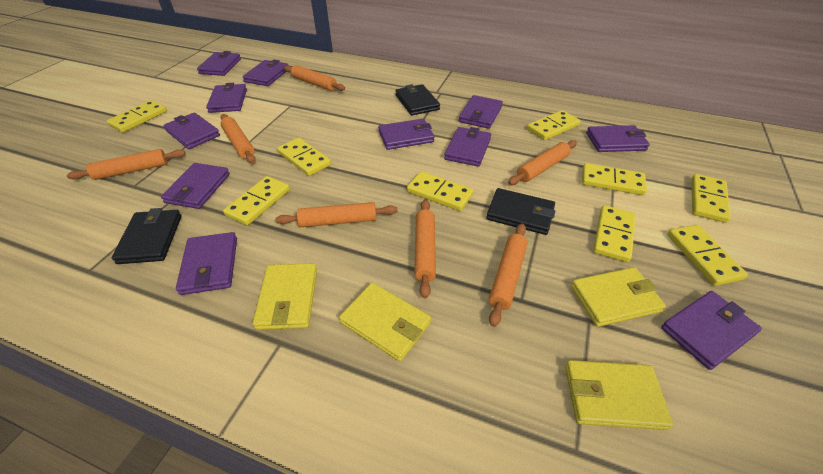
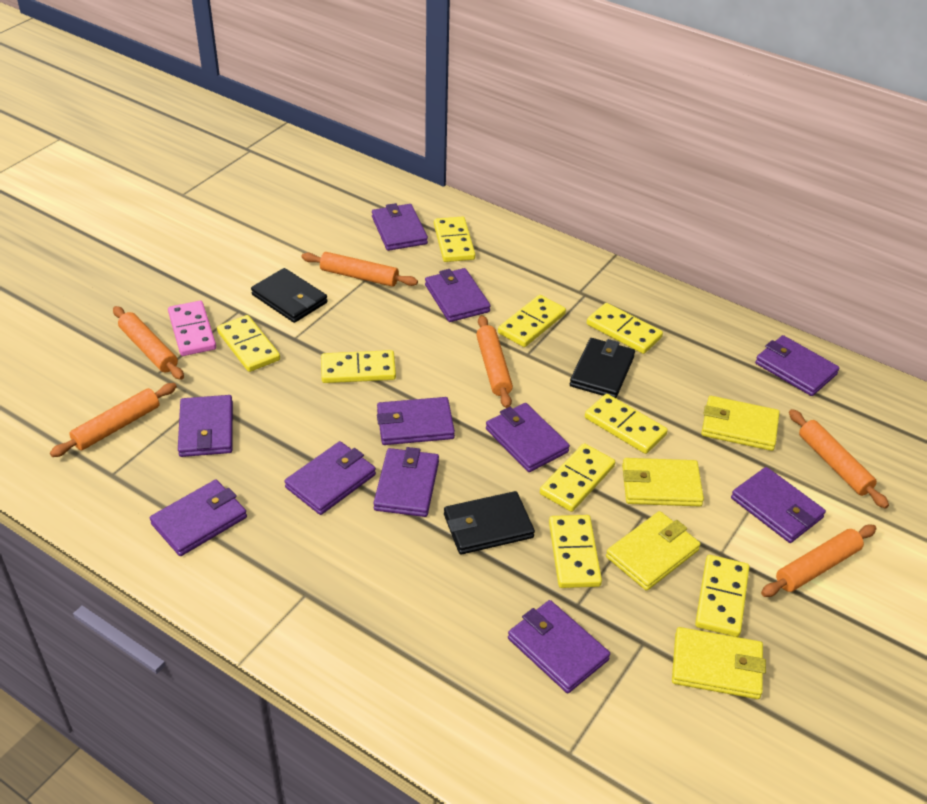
orange rolling pin: 7 -> 6
pink domino: 0 -> 1

